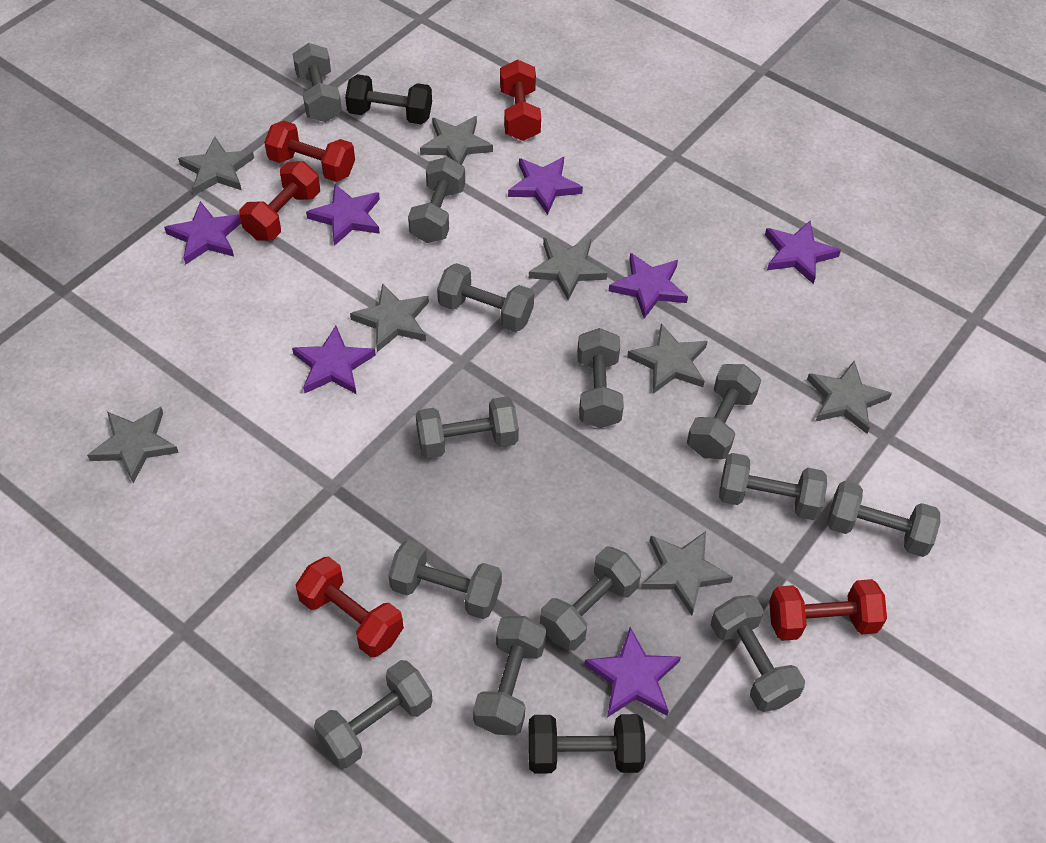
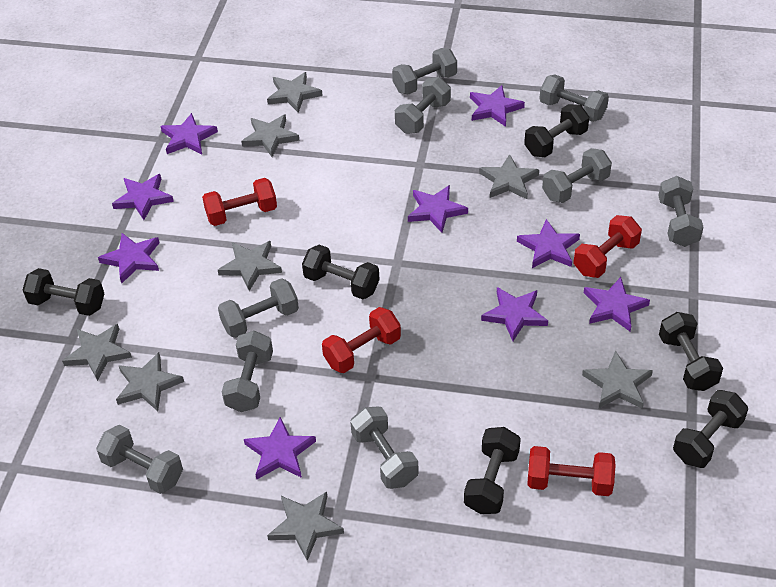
black dumbbell: 2 -> 6
grey dumbbell: 13 -> 9
purple star: 7 -> 9
red dumbbell: 5 -> 4

